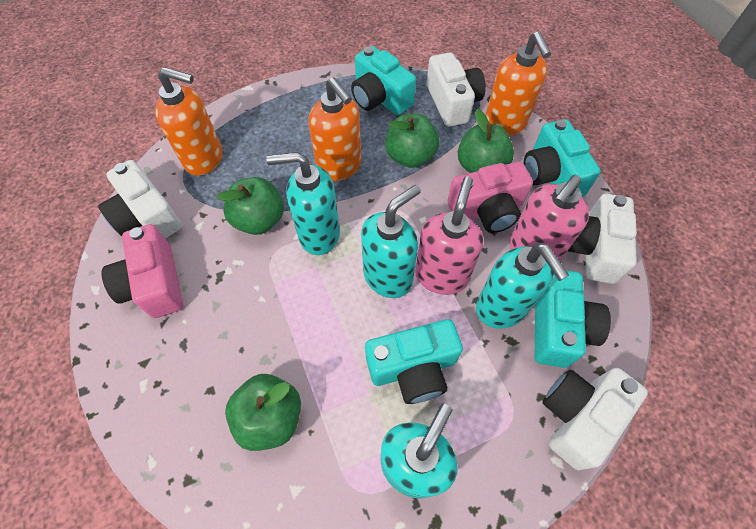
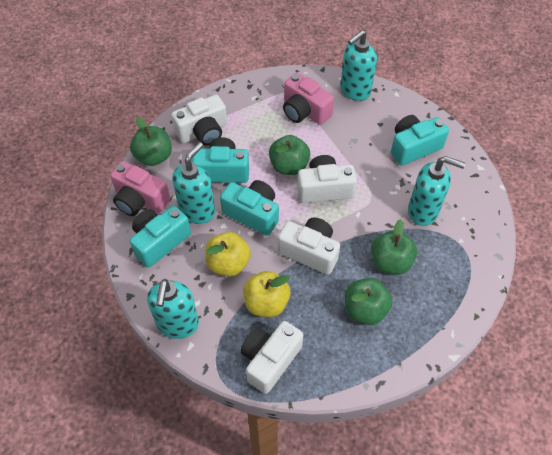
orange soap dispenser: 3 -> 0
pink soap dispenser: 2 -> 0
yellow apple: 0 -> 2

